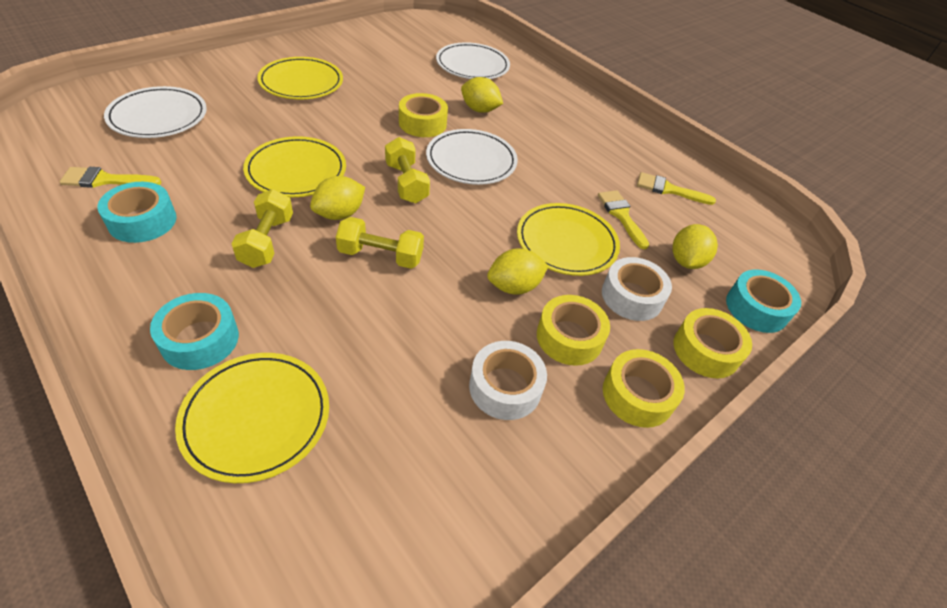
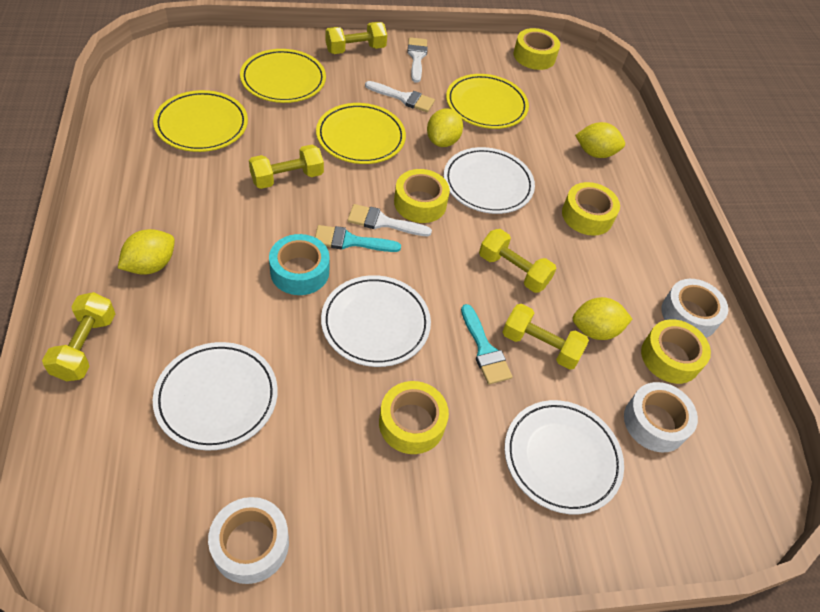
turquoise brush: 0 -> 2
turquoise tape: 3 -> 1
white brush: 0 -> 3
white plate: 3 -> 4
white tape: 2 -> 3
yellow brush: 3 -> 0
yellow dumbbell: 3 -> 5
yellow tape: 4 -> 5

